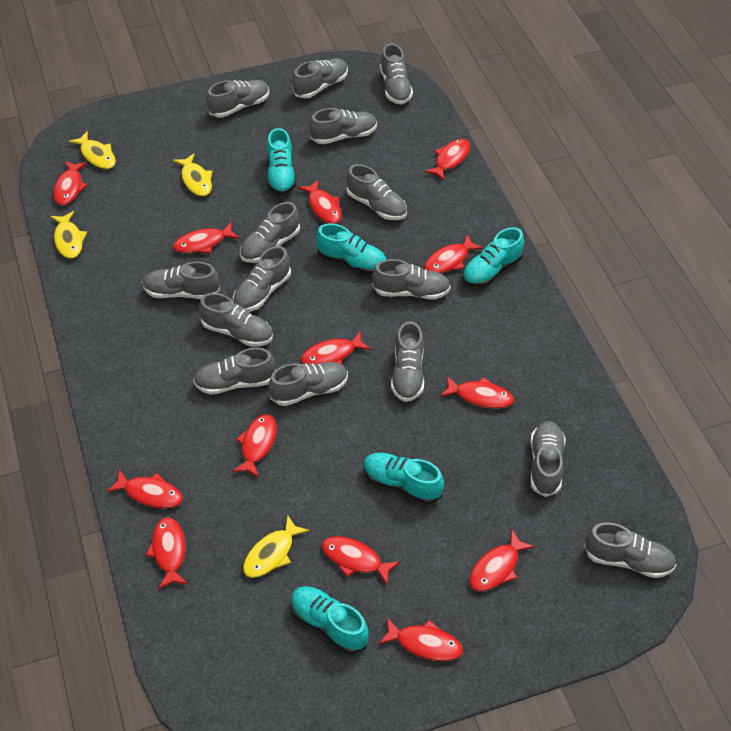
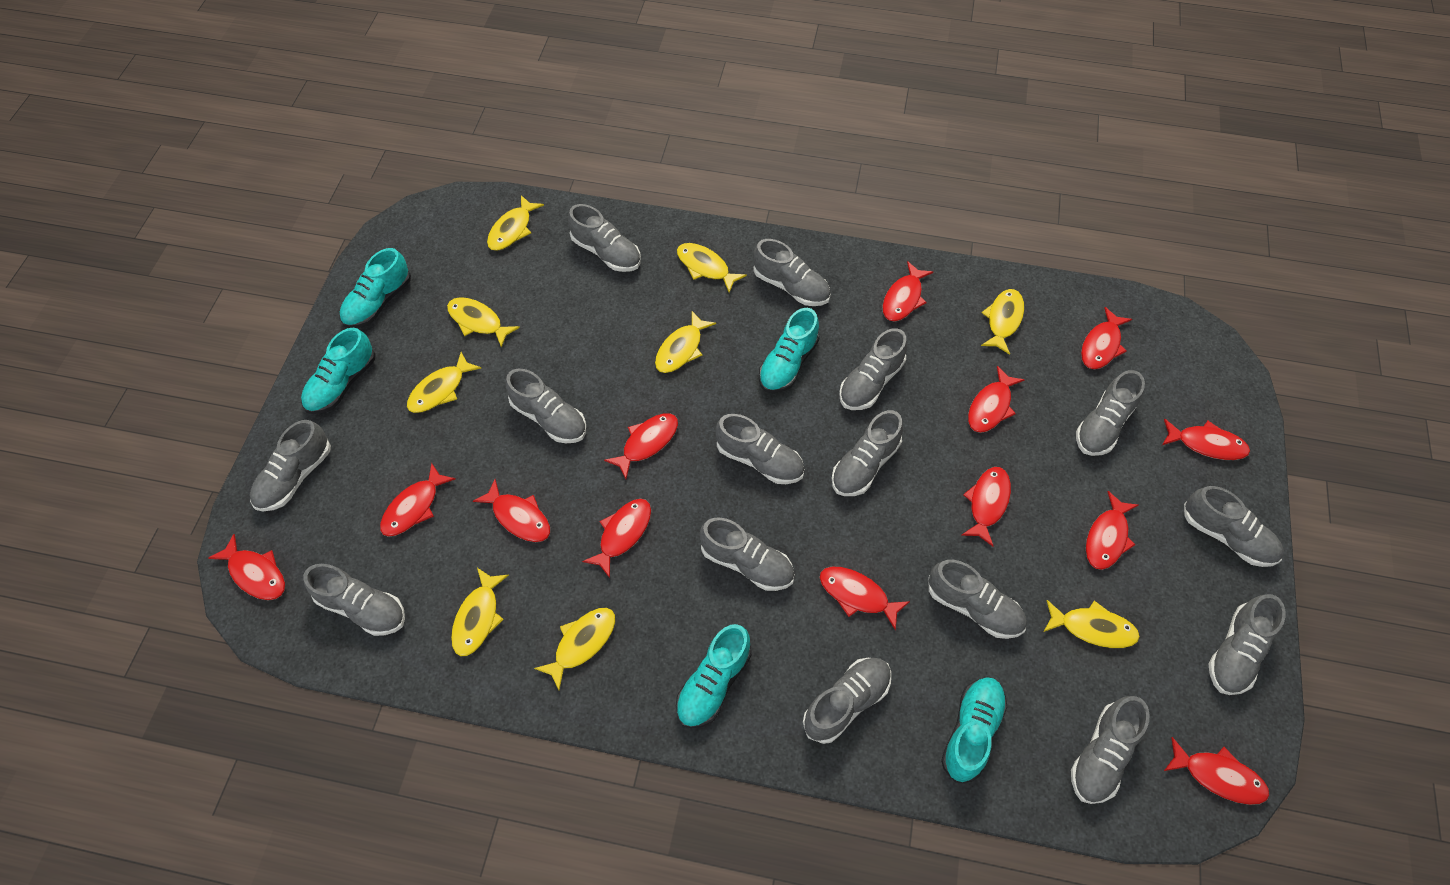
yellow fish: 4 -> 9

